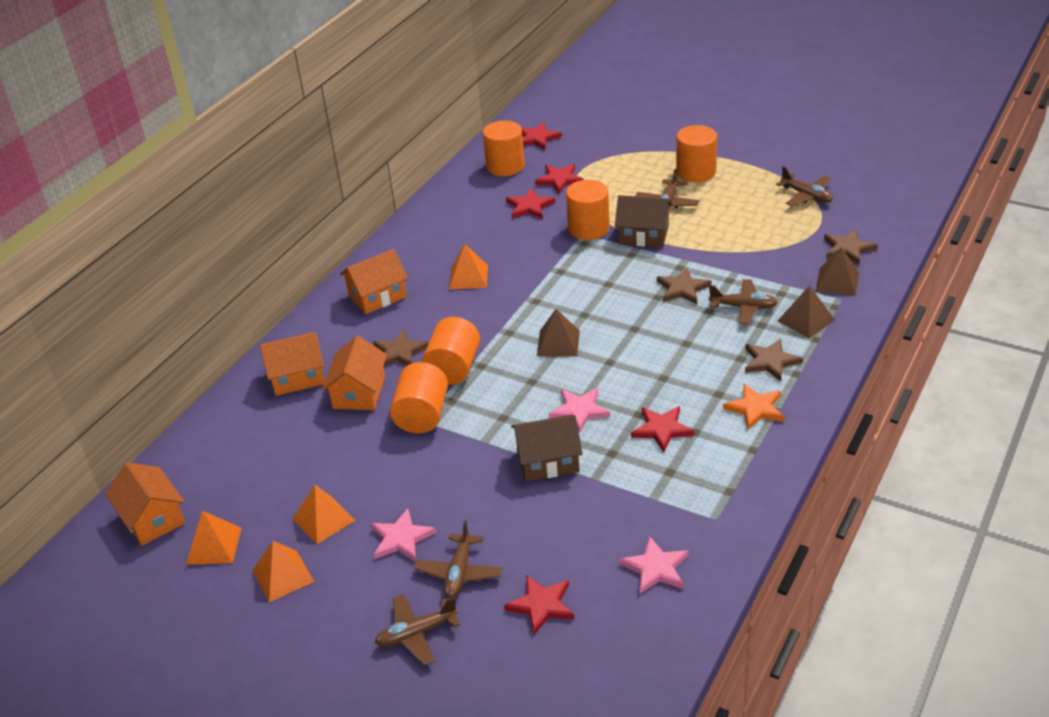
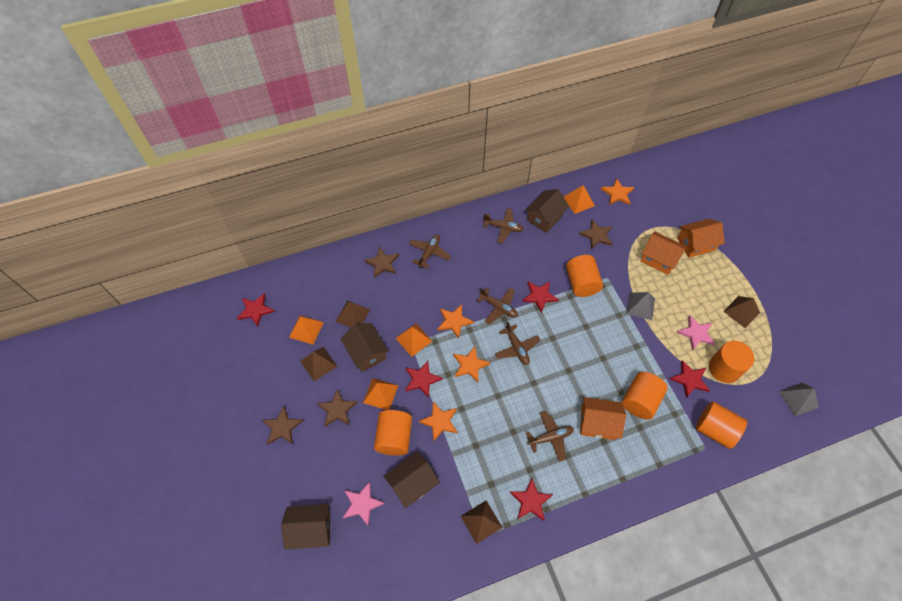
brown house: 2 -> 4
brown pyramid: 3 -> 4
grey pyramid: 0 -> 2
orange house: 4 -> 3
orange star: 1 -> 4
pink star: 3 -> 2

